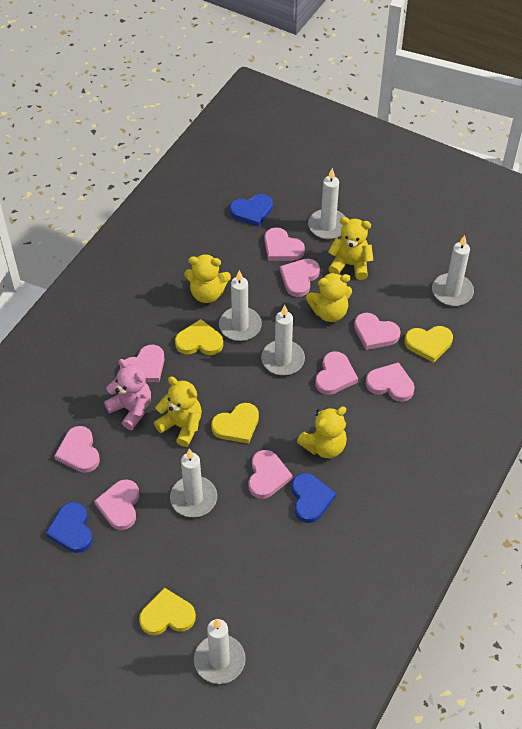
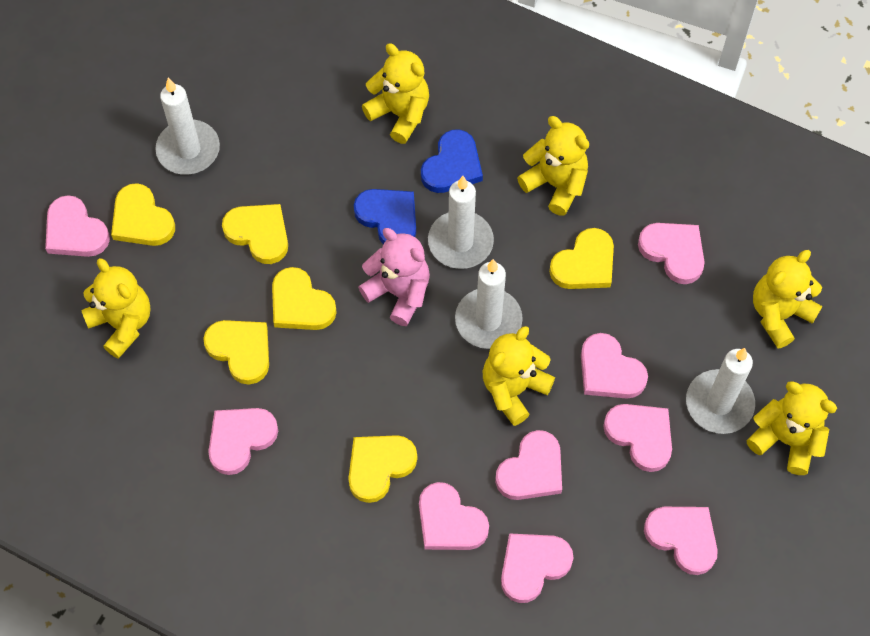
blue heart: 3 -> 2
white candle: 6 -> 4
yellow heart: 4 -> 6
yellow teddy bear: 5 -> 6

